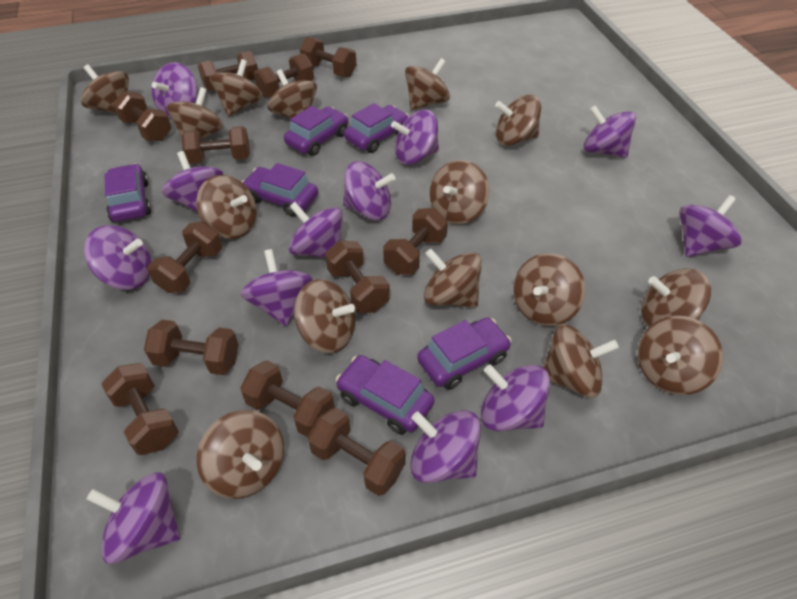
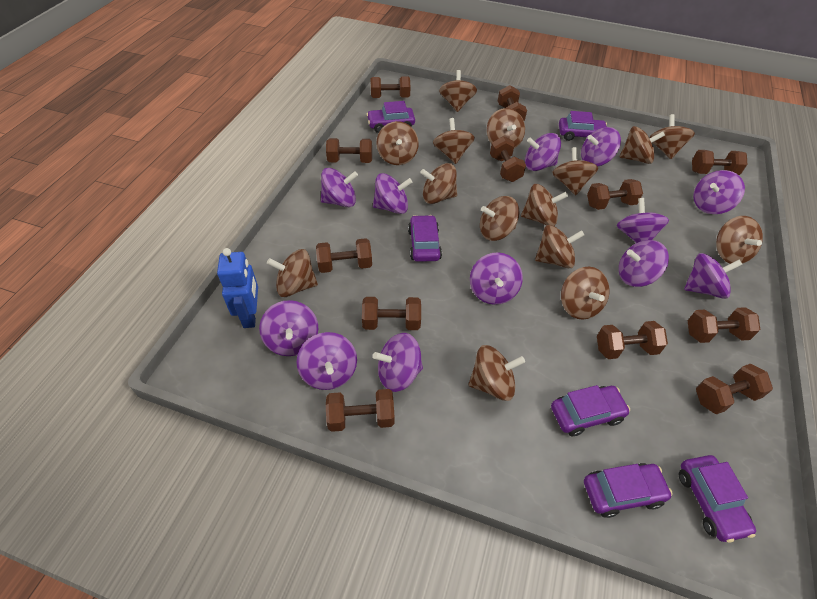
blue robot: 0 -> 1

